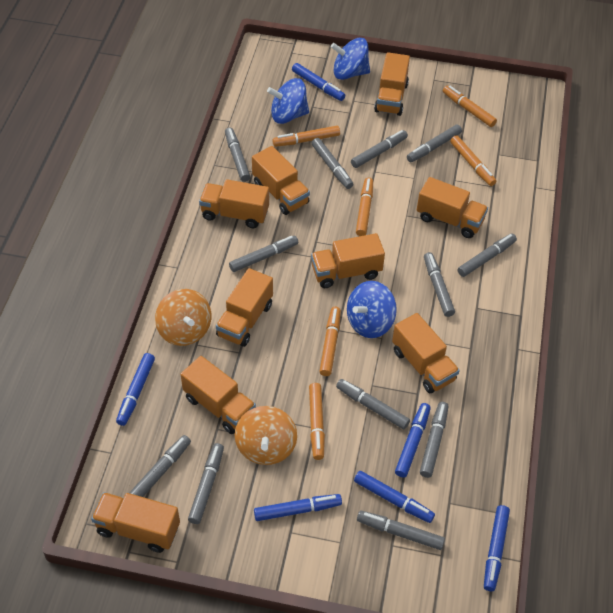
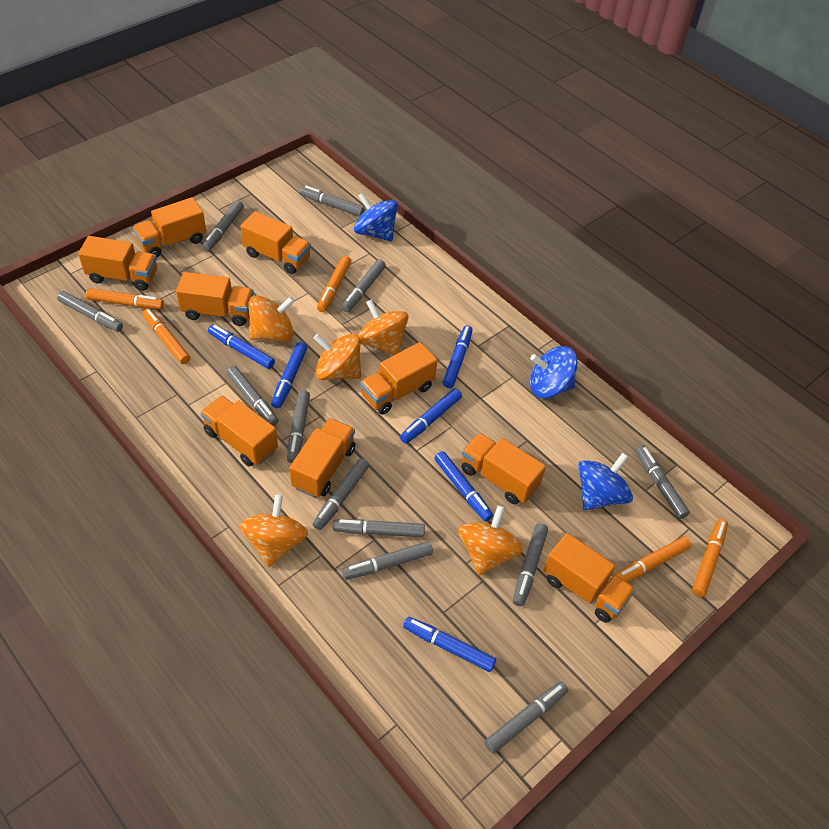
orange marker: 6 -> 5
orange spinning top: 2 -> 5

